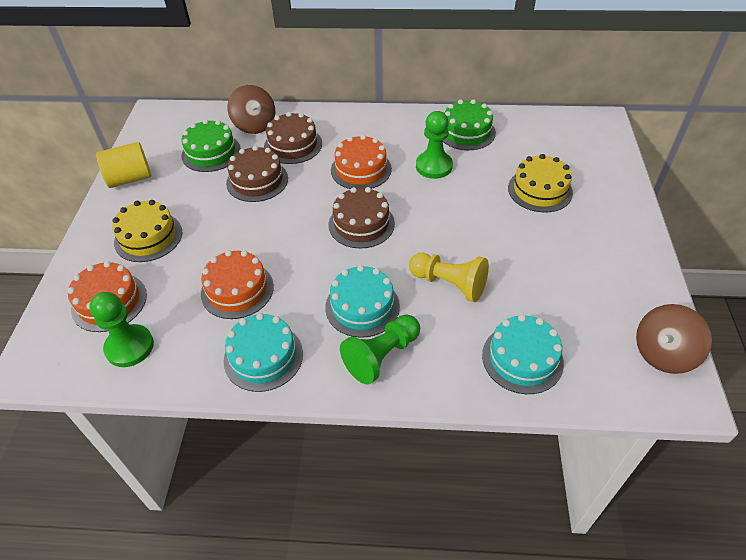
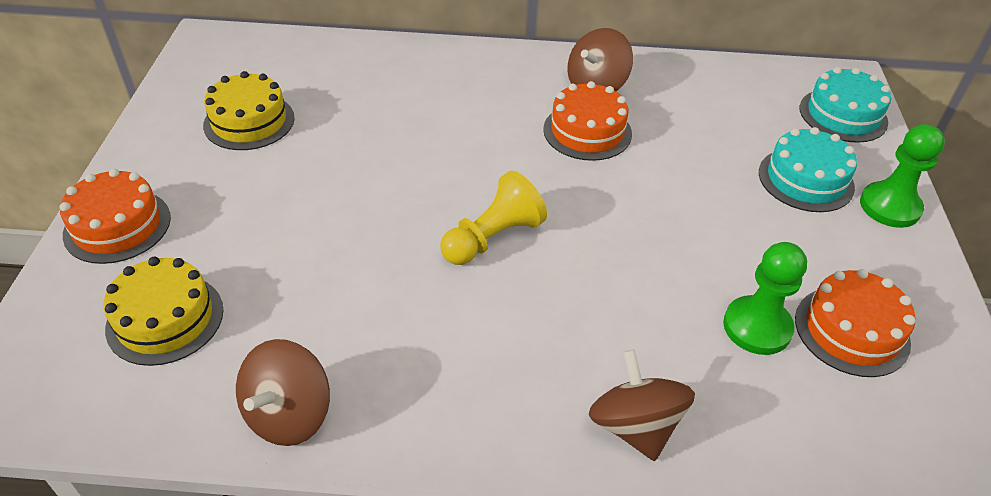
brown cake: 3 -> 0
brown spinning top: 2 -> 3
green cake: 2 -> 0
green pawn: 3 -> 2
turquoise cake: 3 -> 2
yellow cylinder: 1 -> 0

